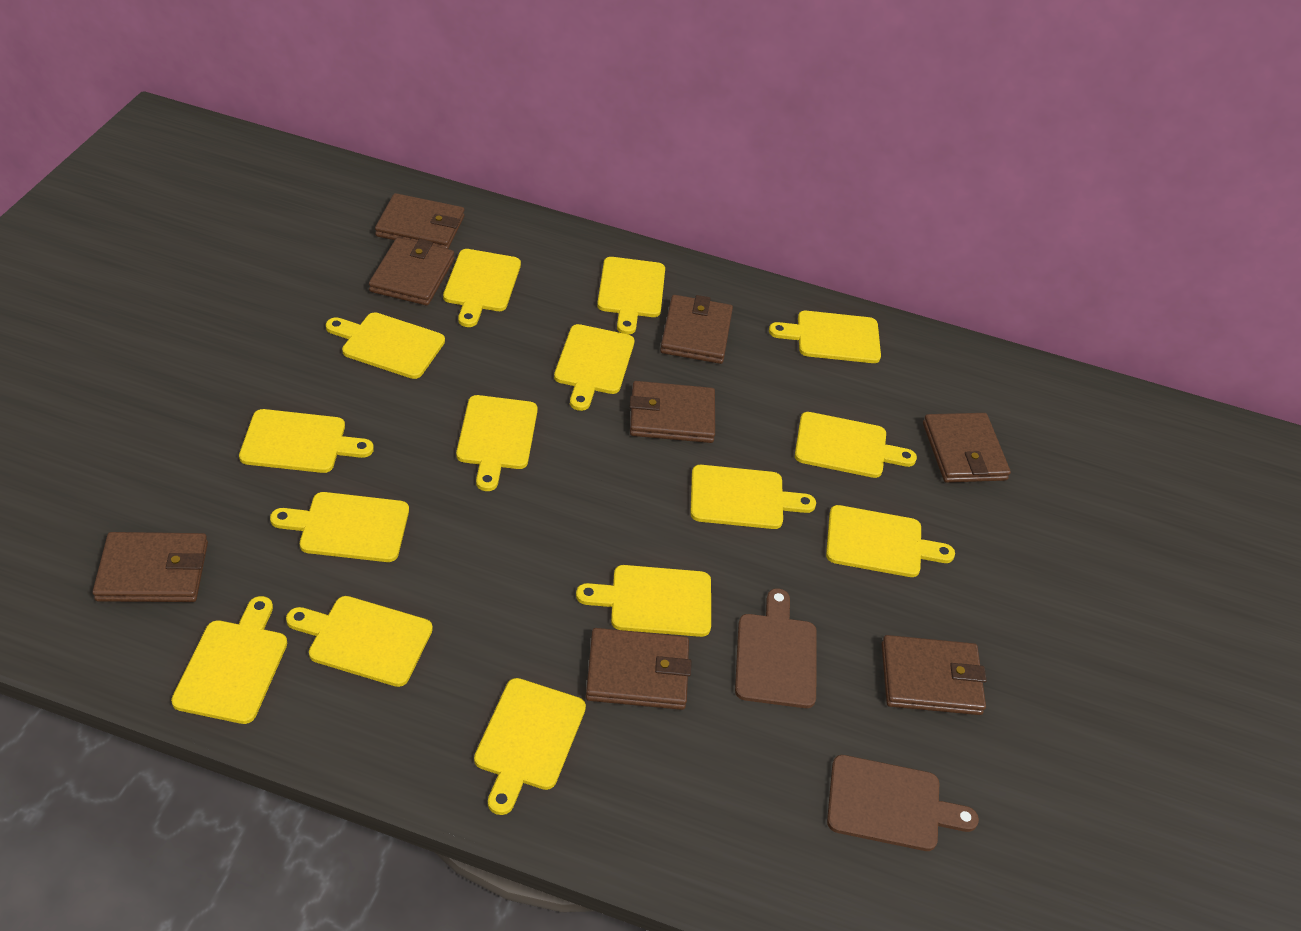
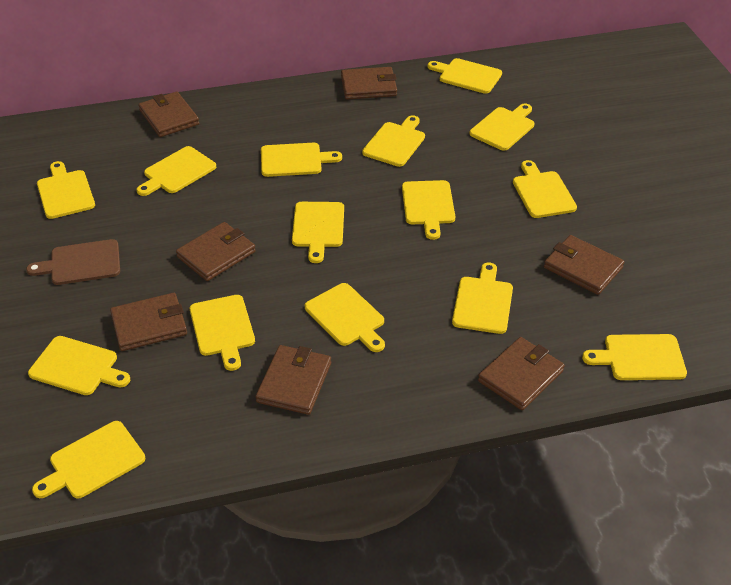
brown cutting board: 2 -> 1
brown wallet: 8 -> 7

